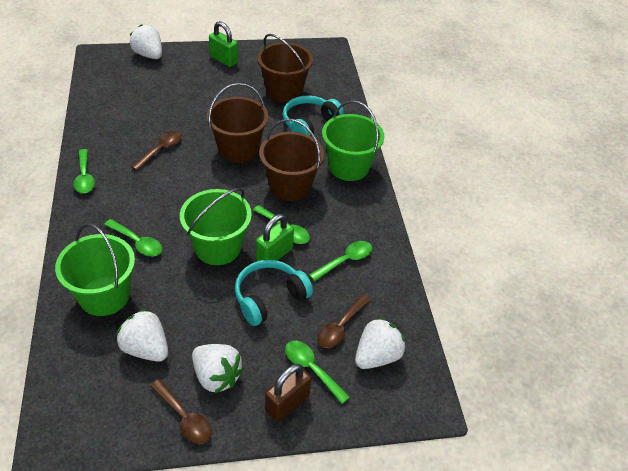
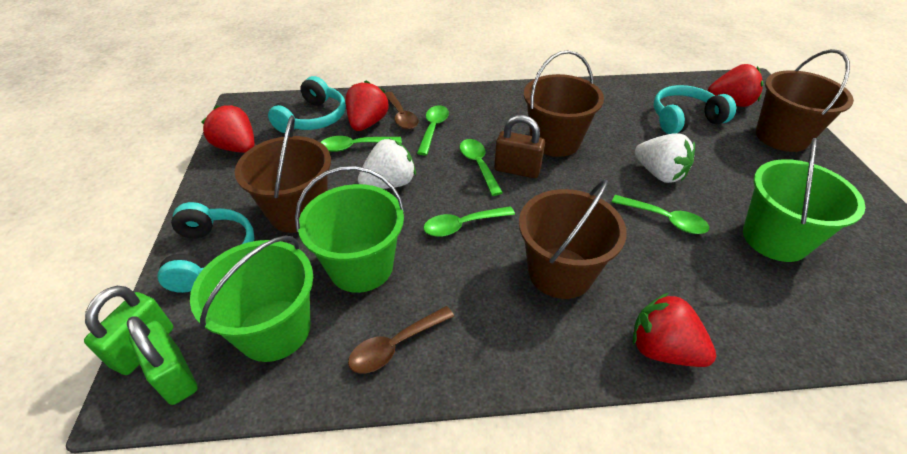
brown bucket: 3 -> 4
brown spoon: 3 -> 2
red strawberry: 0 -> 4
turquoise headphones: 2 -> 3
white strawberry: 4 -> 2

